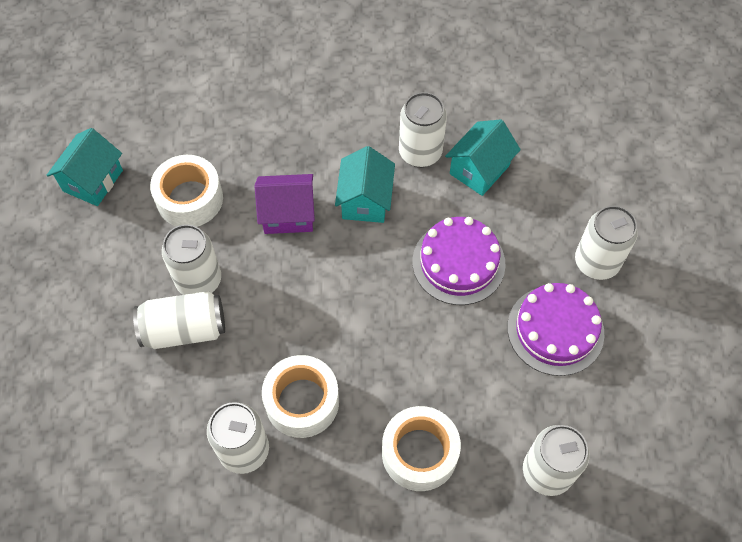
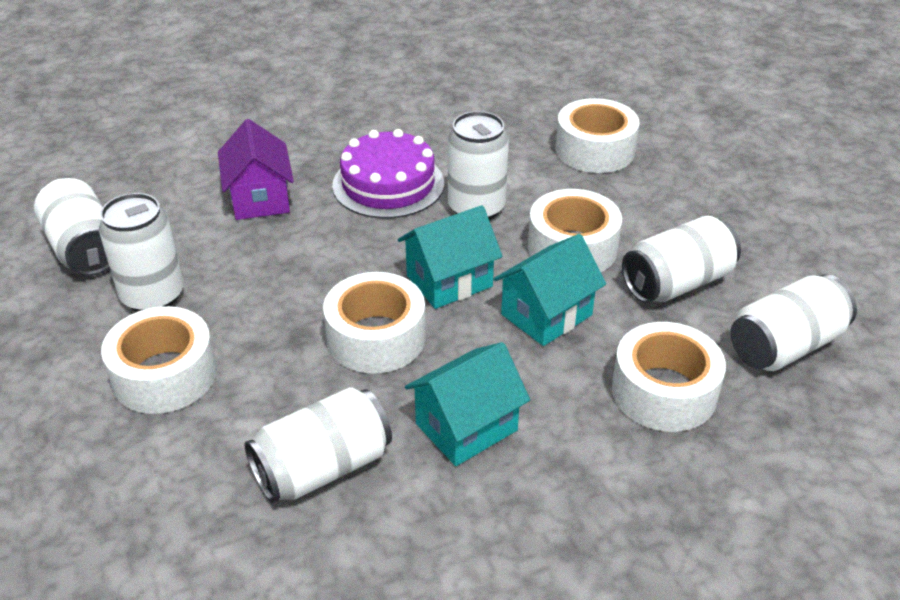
purple cake: 2 -> 1
white tape: 3 -> 5

